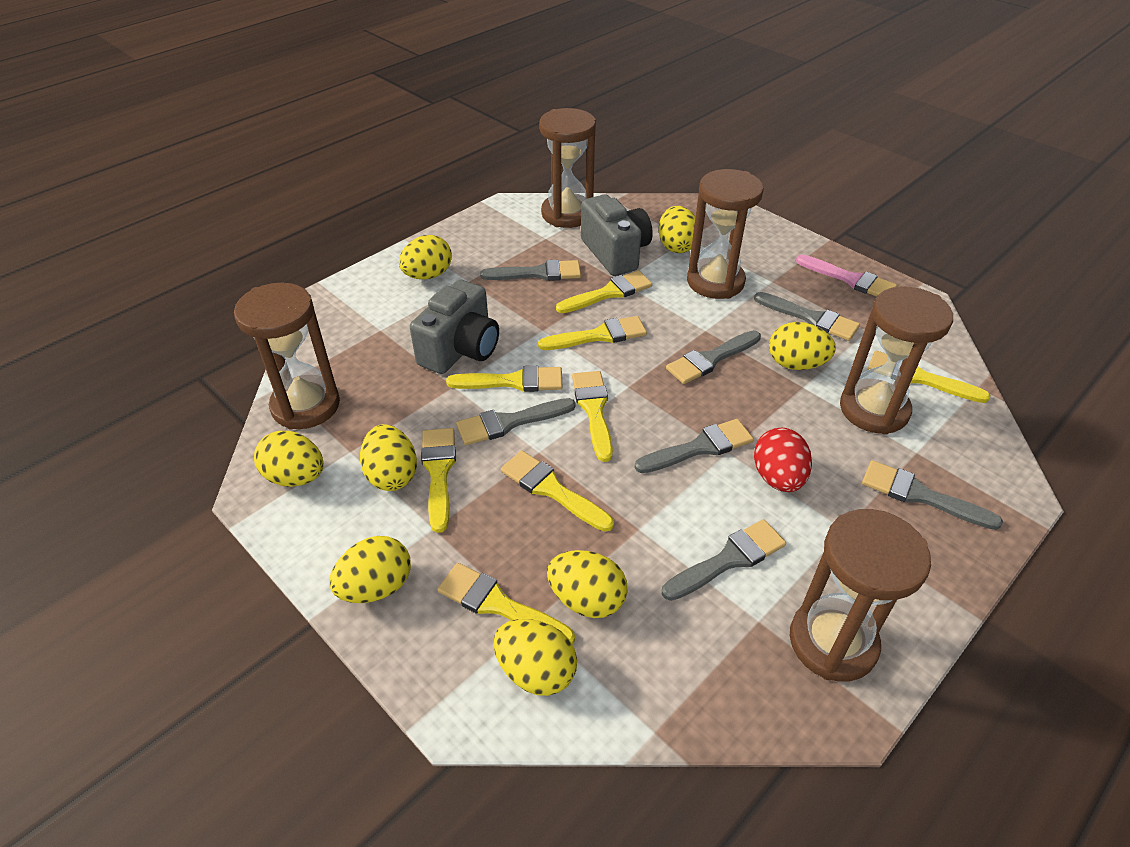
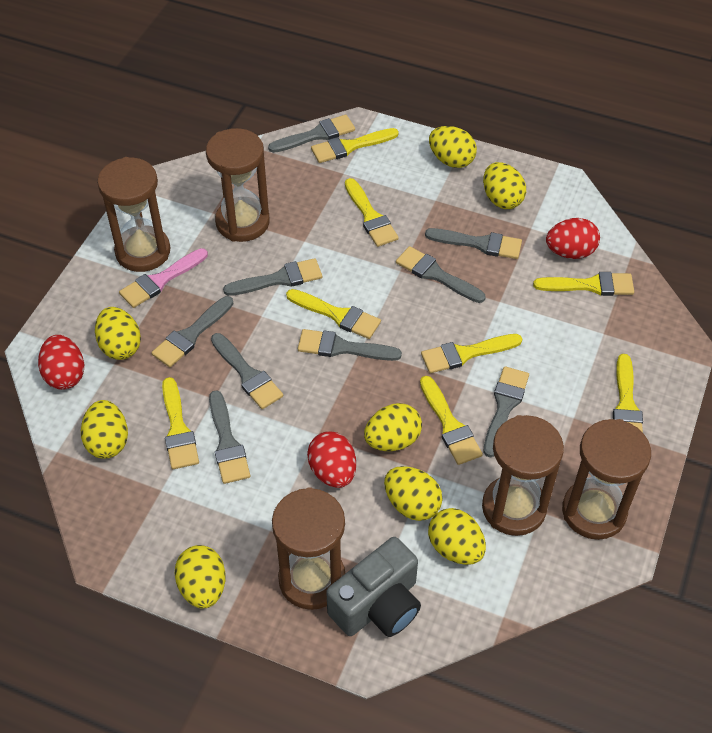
grey brush: 7 -> 9
grey camera: 2 -> 1
red egg: 1 -> 3

